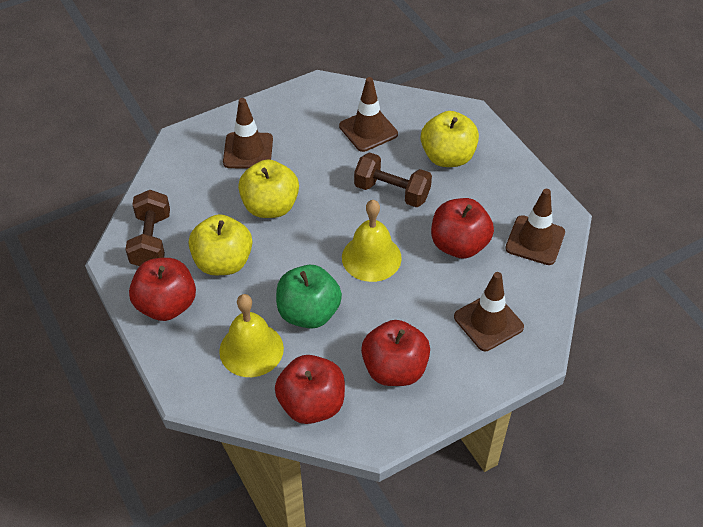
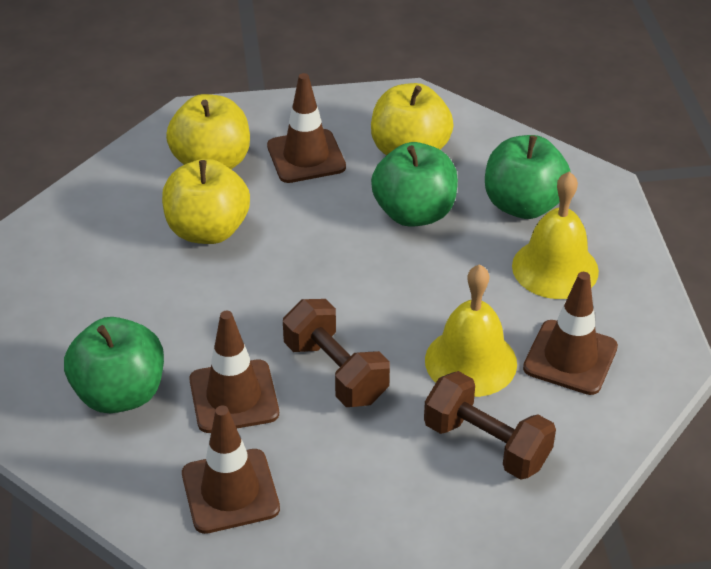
green apple: 1 -> 3
red apple: 4 -> 0

